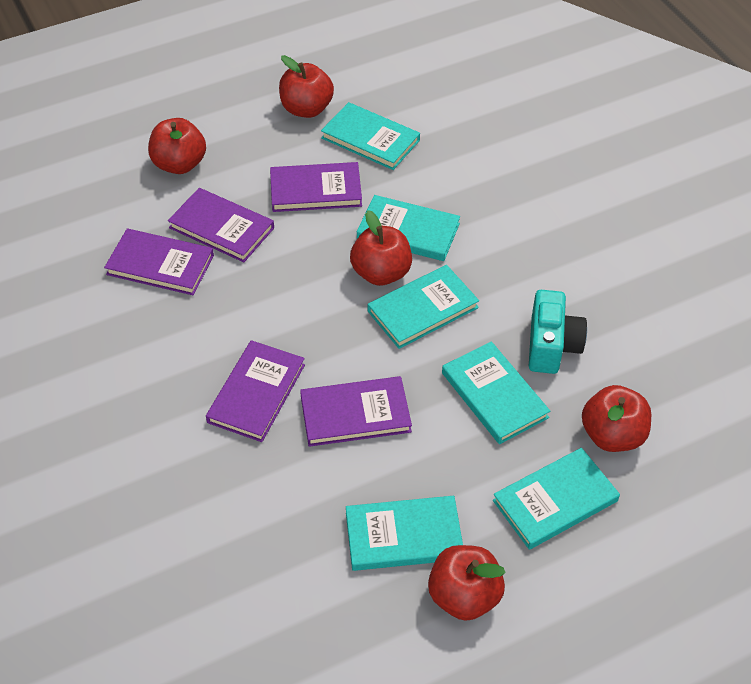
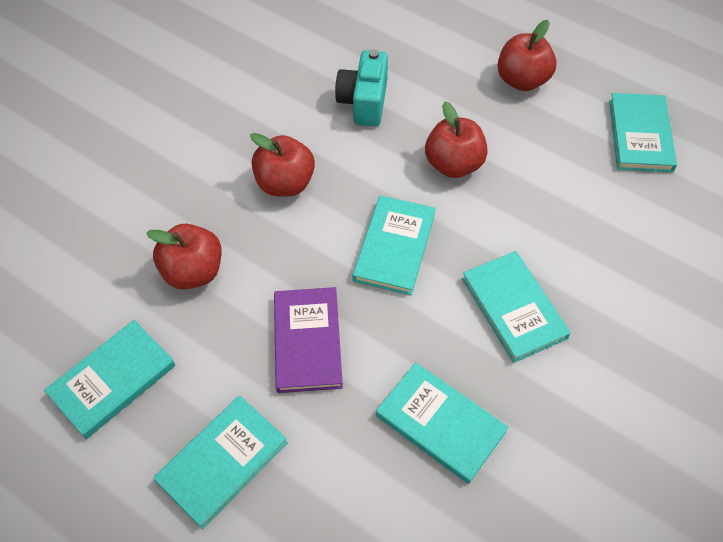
purple book: 5 -> 1
red apple: 5 -> 4

